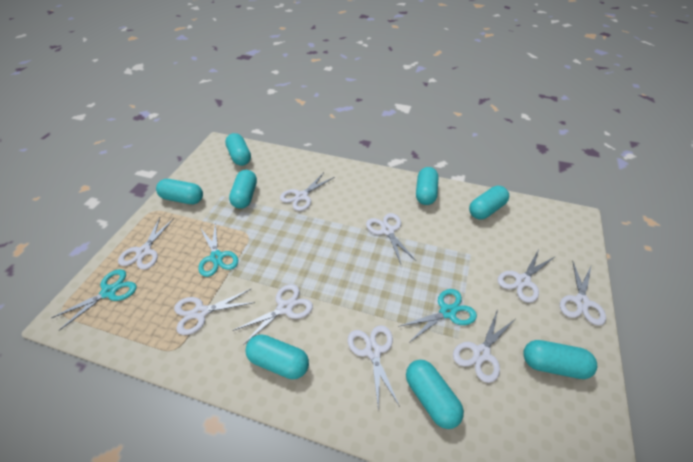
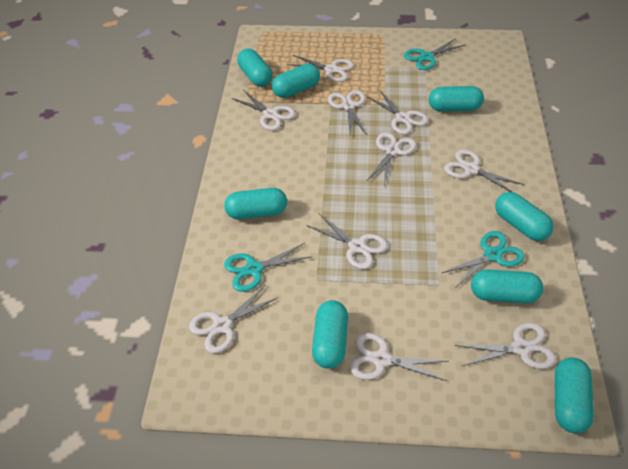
white scissors: 9 -> 10

